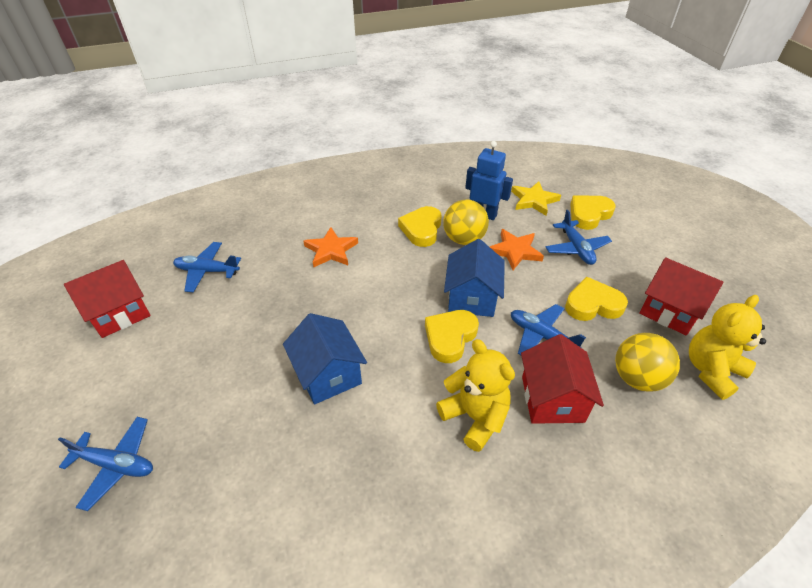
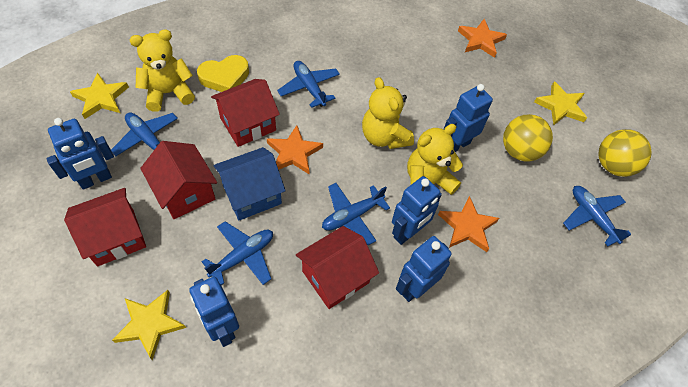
blue house: 2 -> 1
blue plane: 4 -> 5
blue robot: 1 -> 5
orange star: 2 -> 3
red house: 3 -> 4
yellow heart: 4 -> 1
yellow star: 1 -> 3
yellow teddy bear: 2 -> 3

